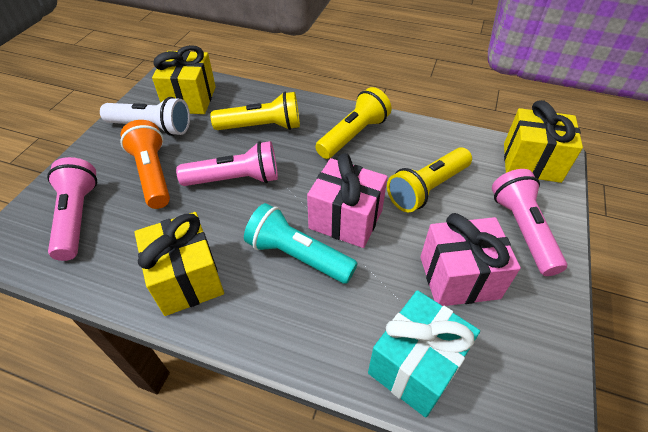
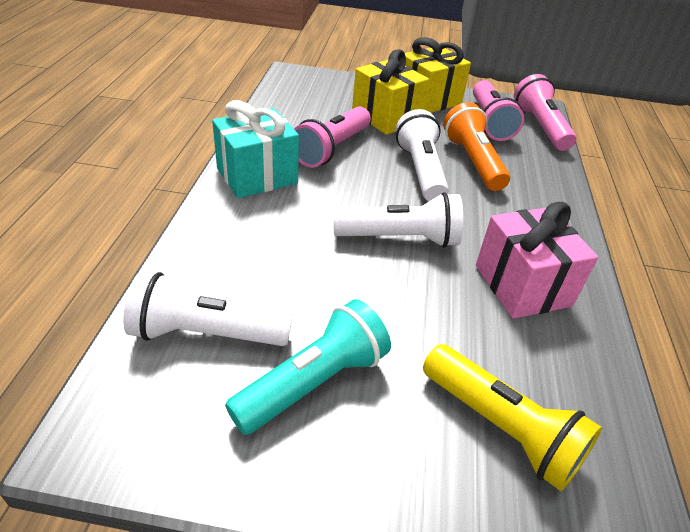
pink gift: 2 -> 1
white flashlight: 1 -> 3
yellow flashlight: 3 -> 1
yellow gift: 3 -> 2

